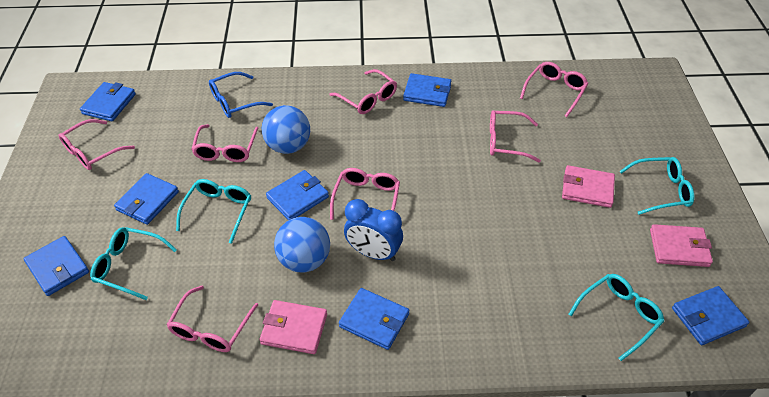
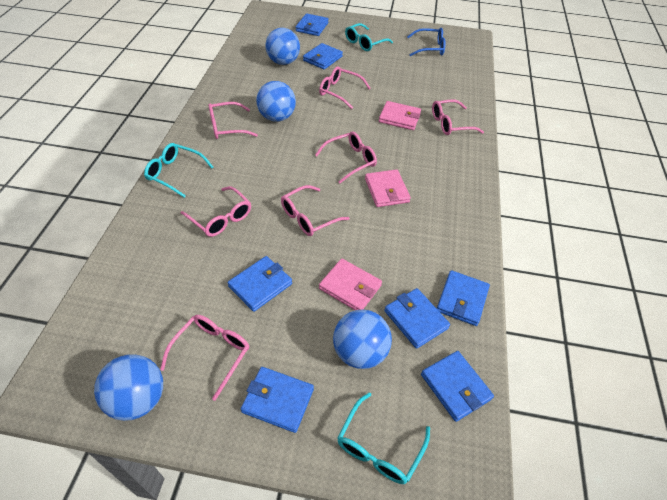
blue ball: 2 -> 4
blue clock: 1 -> 0
turquoise glasses: 4 -> 3

